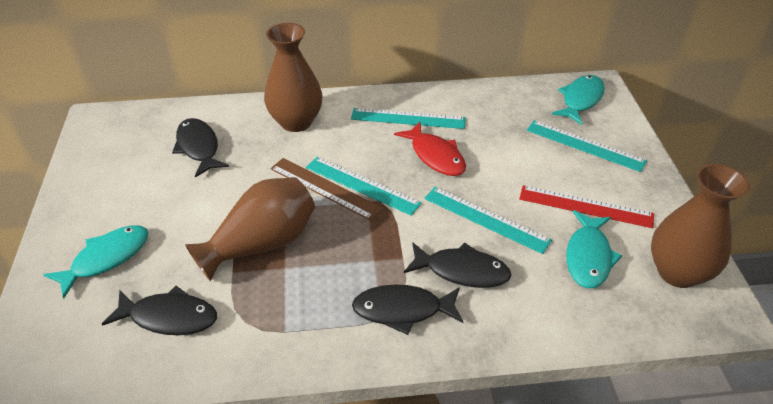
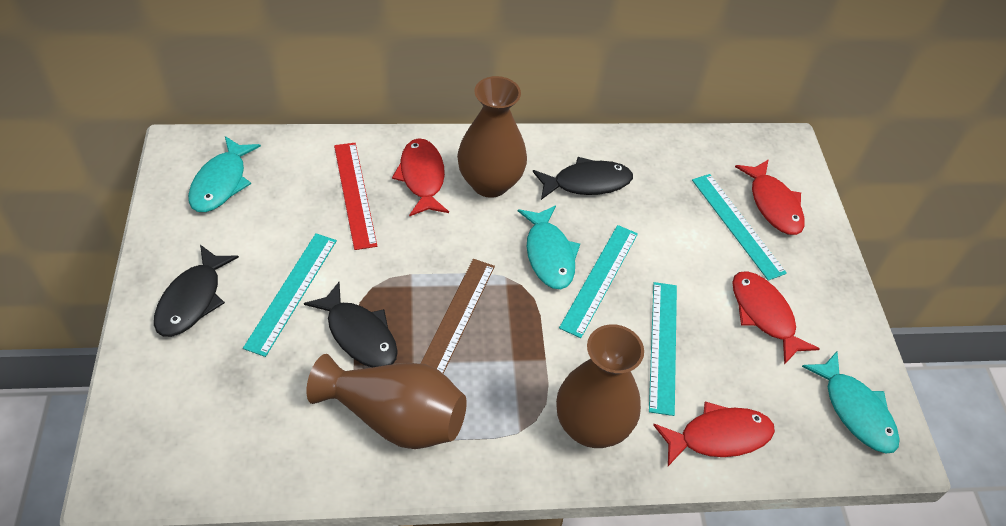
black fish: 4 -> 3
red fish: 1 -> 4

